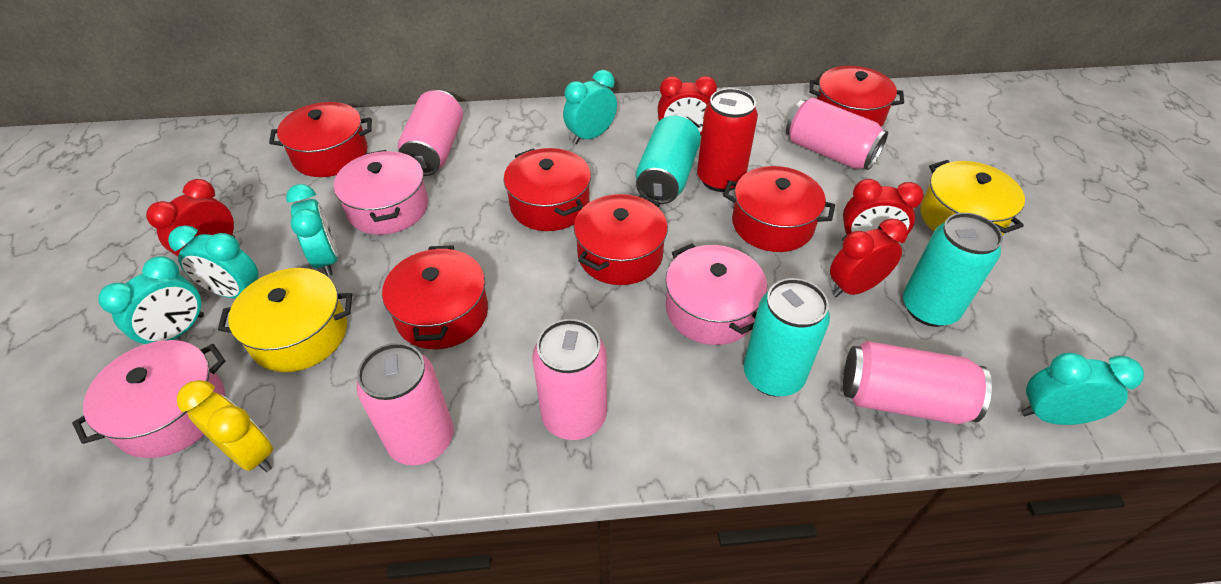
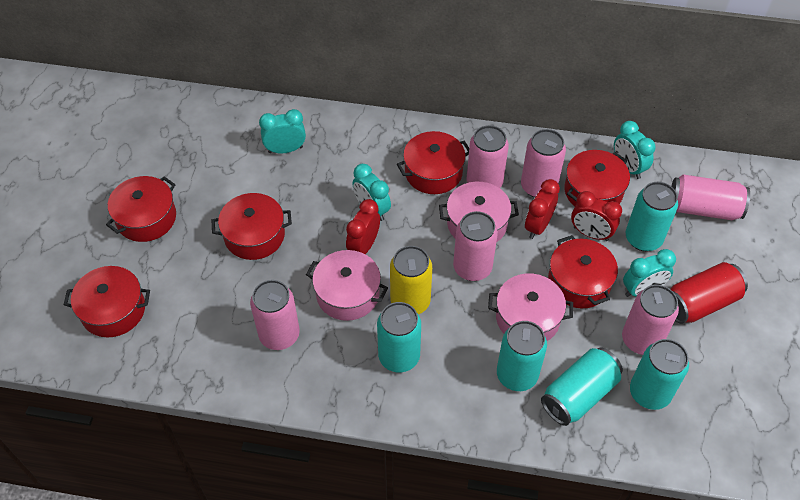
pink can: 5 -> 6
red clock: 4 -> 3
turquoise can: 3 -> 5
turquoise clock: 5 -> 4
yellow can: 0 -> 1
yellow clock: 1 -> 0
yellow pot: 2 -> 0

